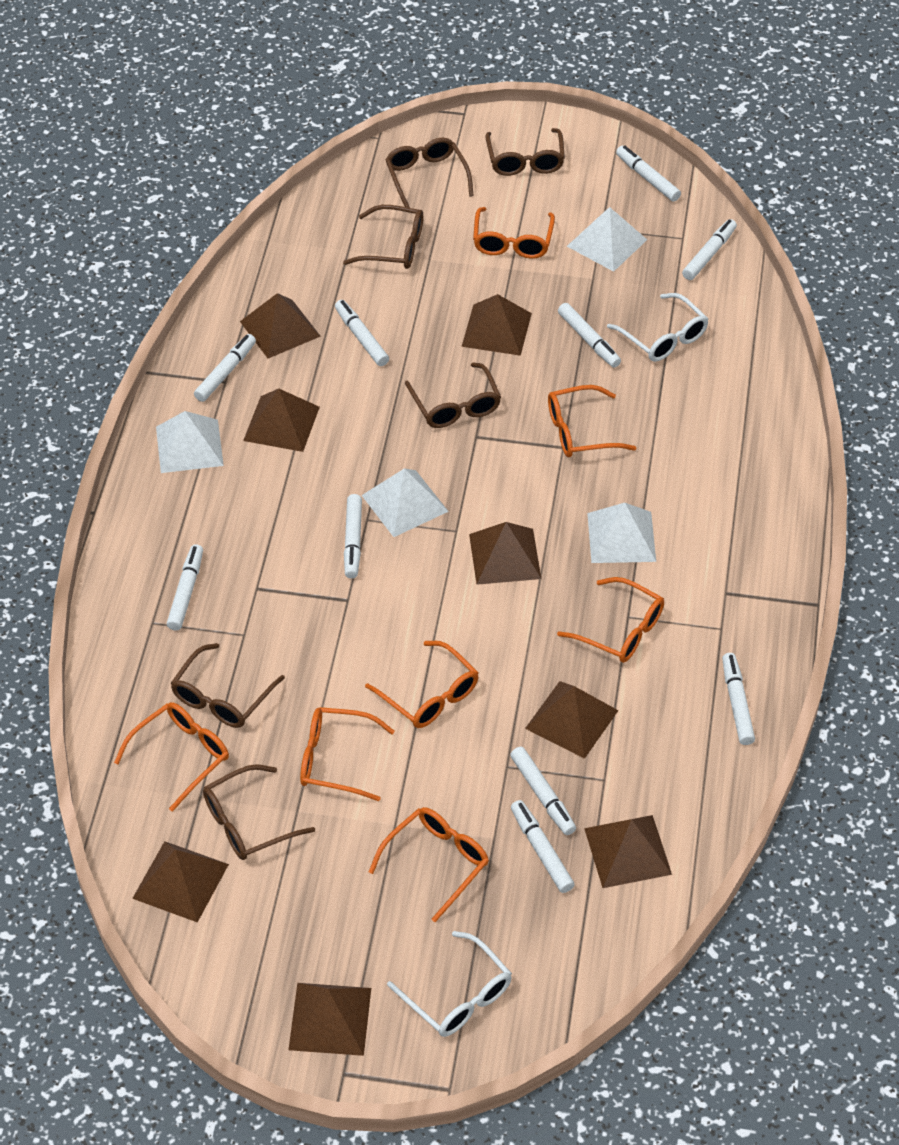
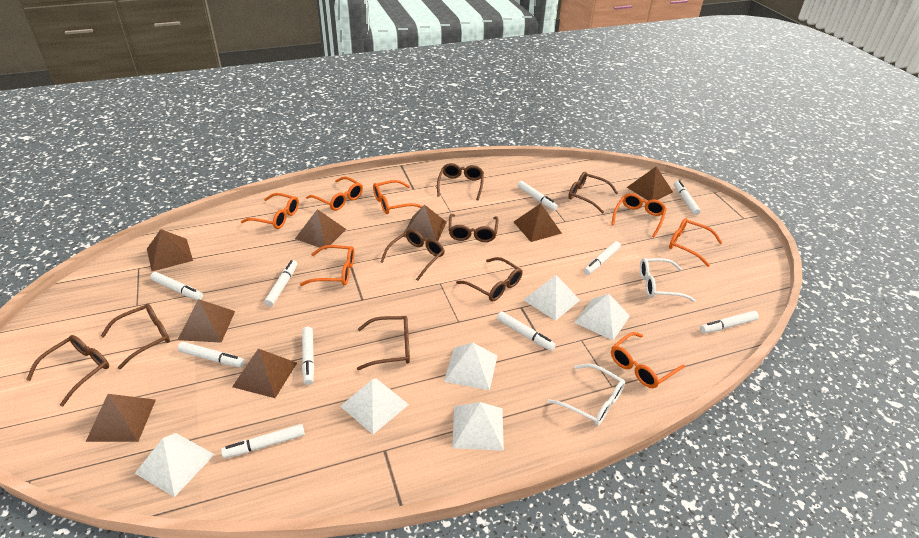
brown glasses: 6 -> 8
white pyramid: 4 -> 6

